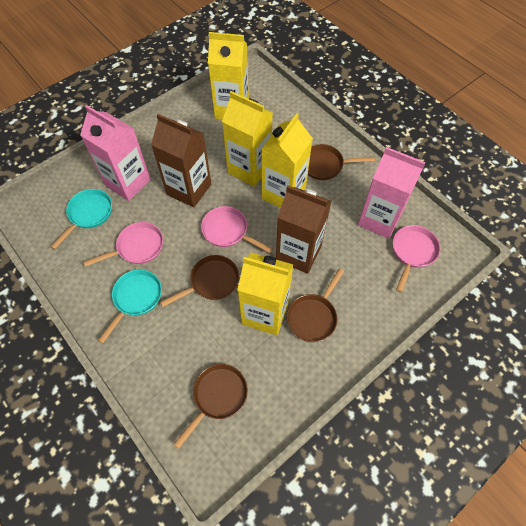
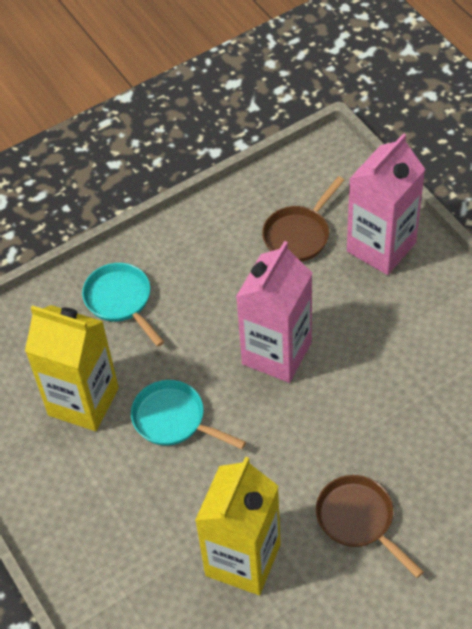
brown carton: 2 -> 0
brown pan: 4 -> 2
pink pan: 3 -> 0
yellow carton: 4 -> 2

